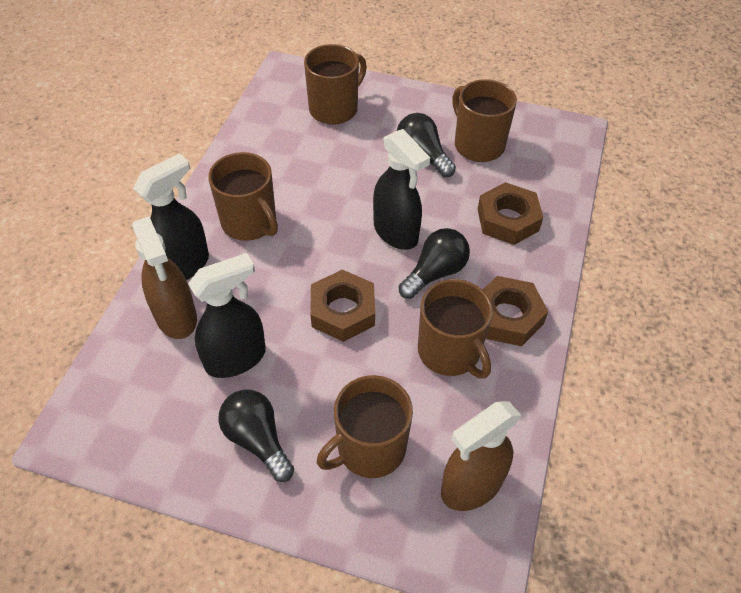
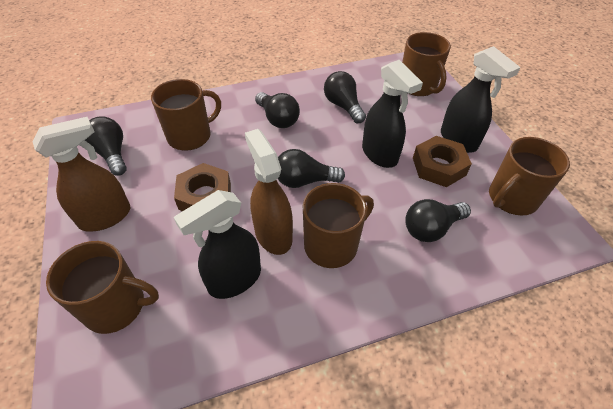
black light bulb: 3 -> 5
brown nut: 3 -> 2

